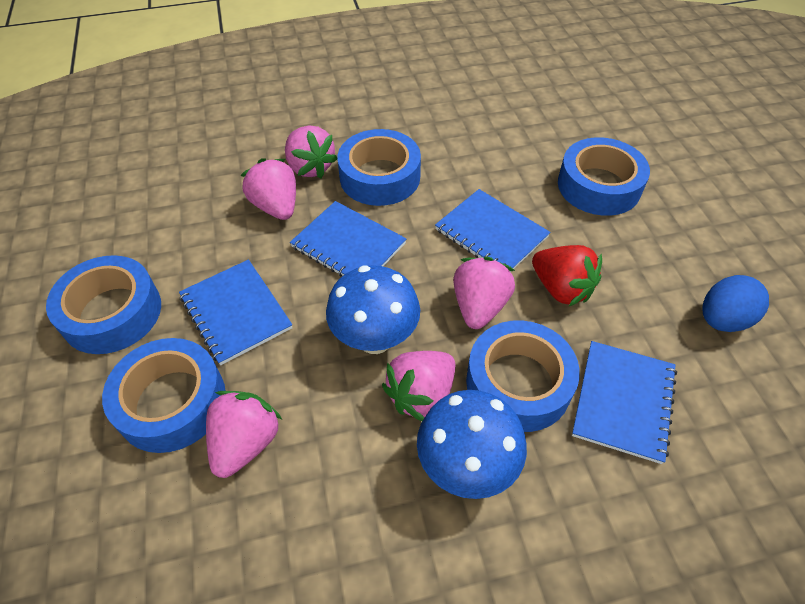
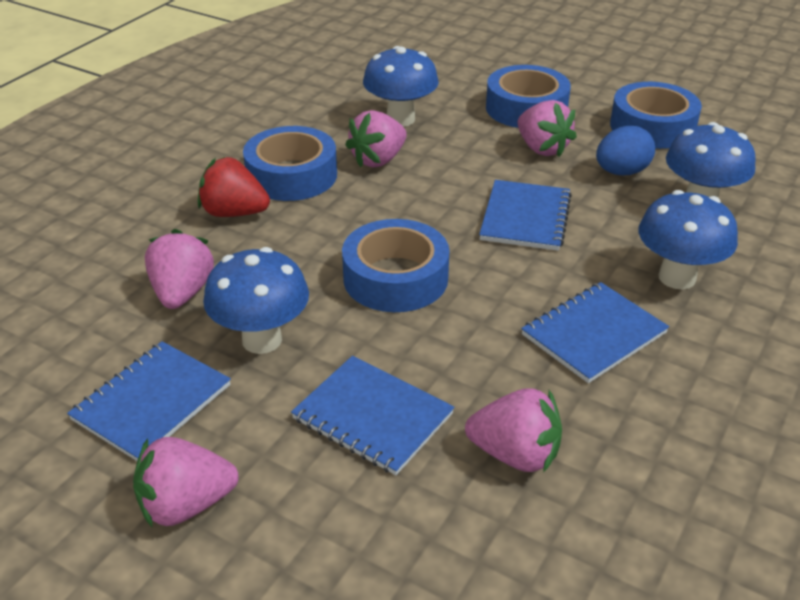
blue mushroom: 2 -> 4
blue tape: 5 -> 4

